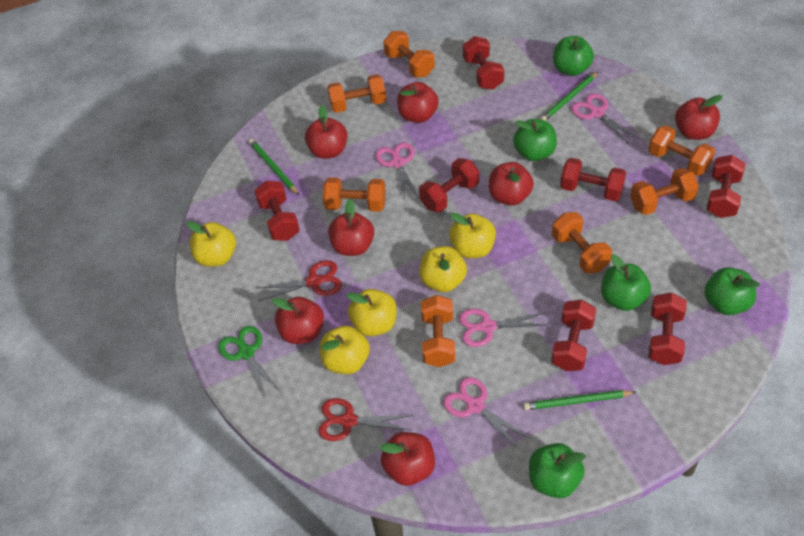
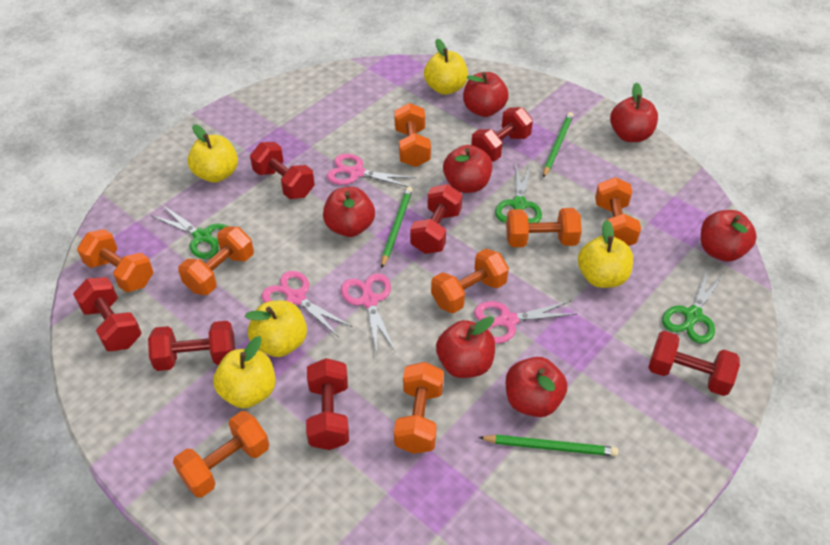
green apple: 5 -> 0
green scissors: 1 -> 3
orange dumbbell: 7 -> 8
red scissors: 2 -> 0

